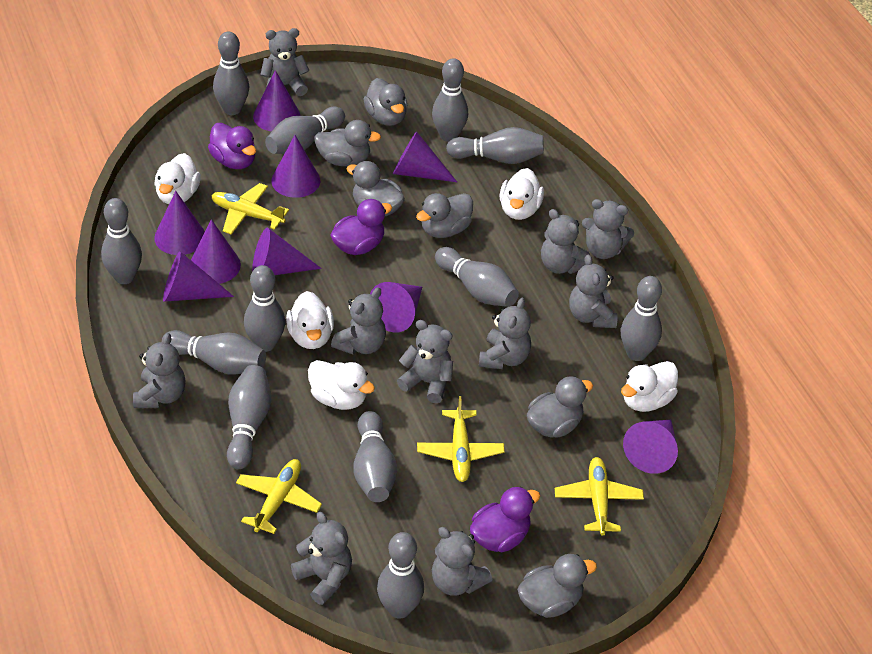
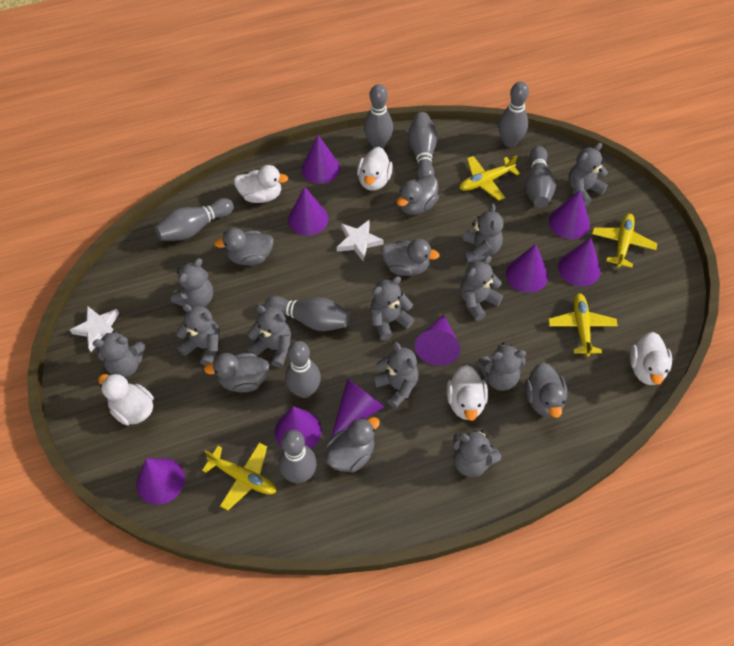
grey bowling pin: 12 -> 8
grey teddy bear: 10 -> 11
purple duck: 3 -> 0
white star: 0 -> 2

